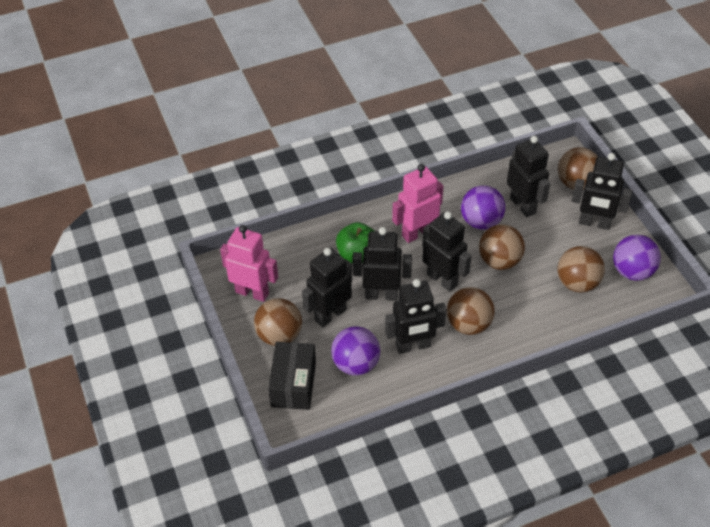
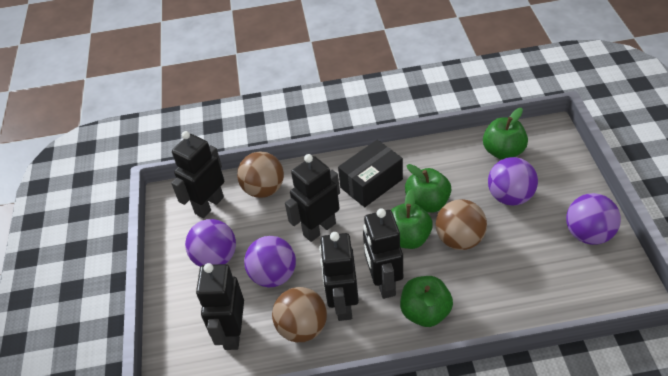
black robot: 6 -> 5
brown ball: 5 -> 3
green apple: 1 -> 4
pink robot: 2 -> 0
purple ball: 3 -> 4

